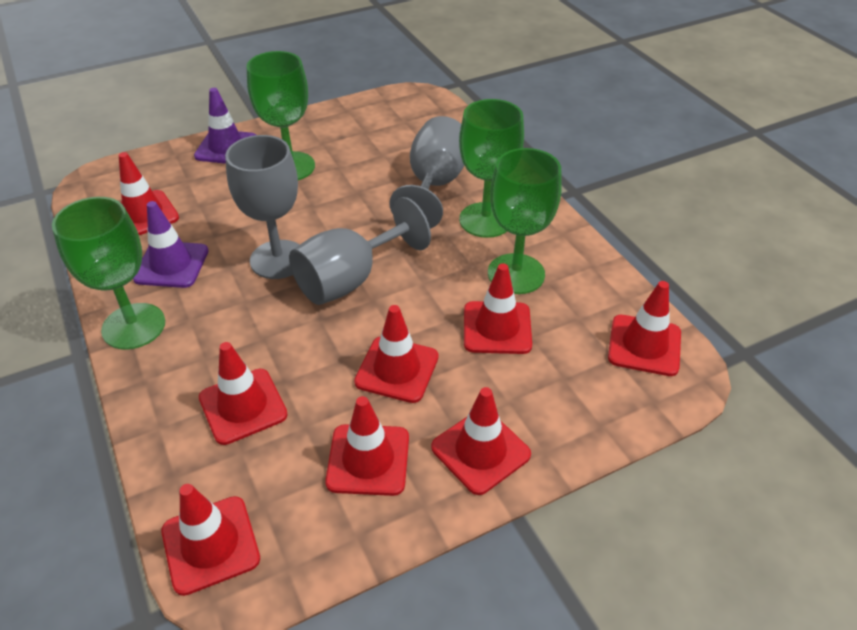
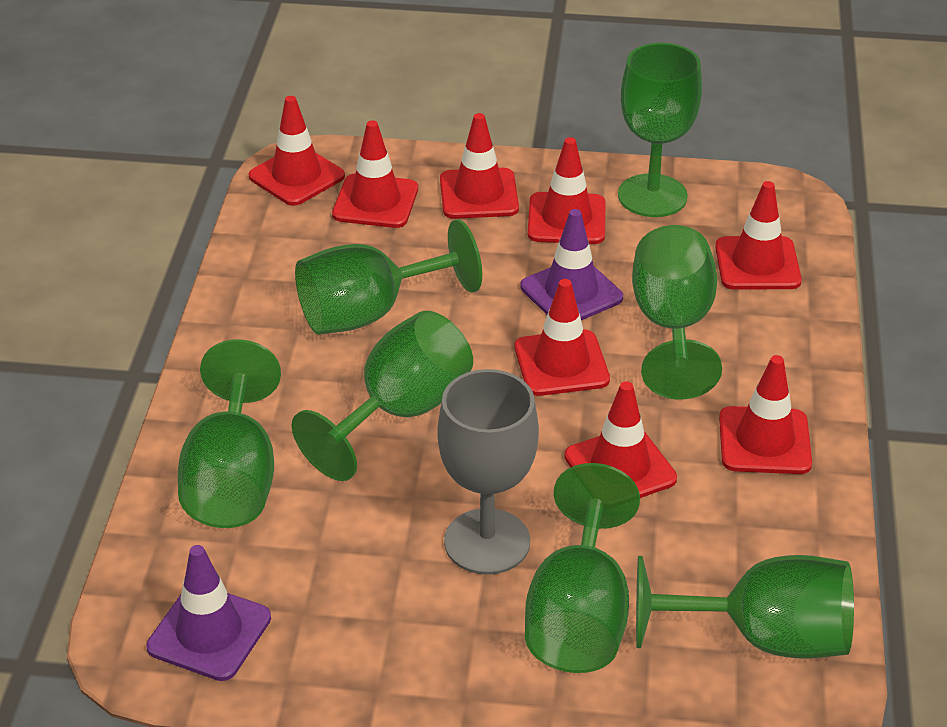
green goblet: 4 -> 7
grey goblet: 3 -> 1

